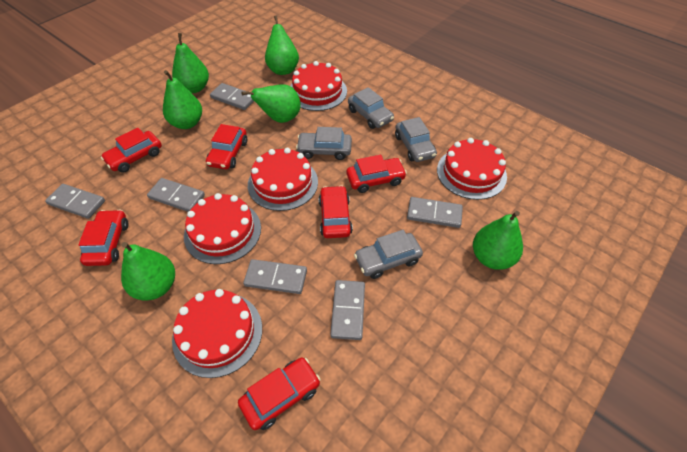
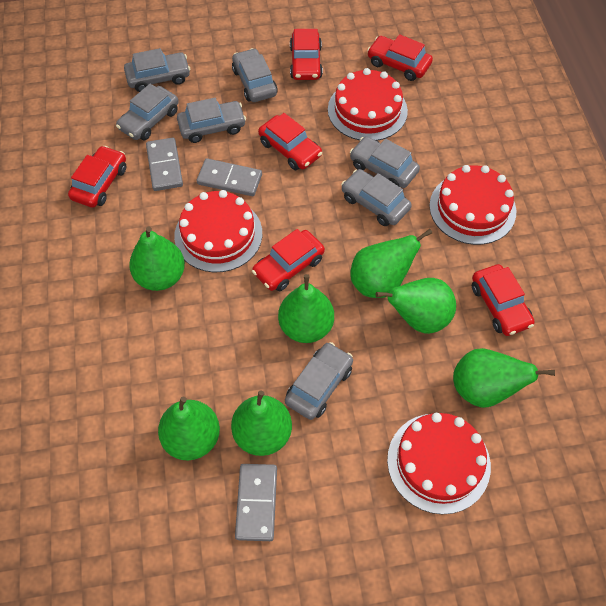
green pear: 6 -> 7
grey car: 4 -> 7
grey domino: 6 -> 3
red cake: 5 -> 4

